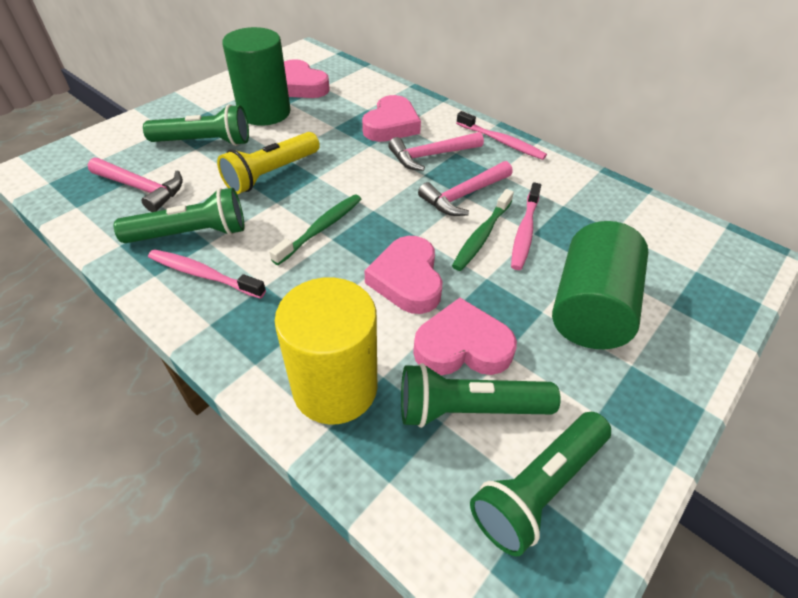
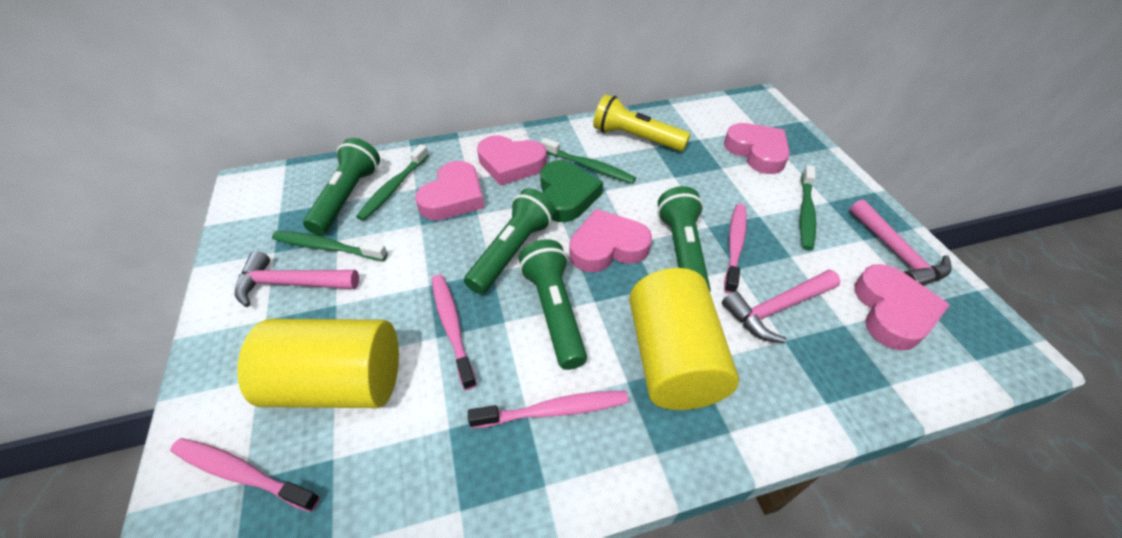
green cylinder: 2 -> 0
green heart: 0 -> 1
green toothbrush: 2 -> 4
pink heart: 4 -> 5
pink toothbrush: 3 -> 4
yellow cylinder: 1 -> 2

